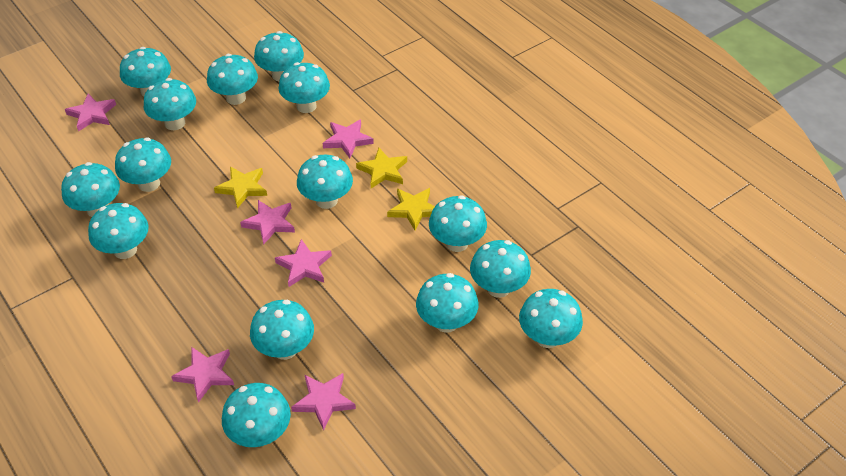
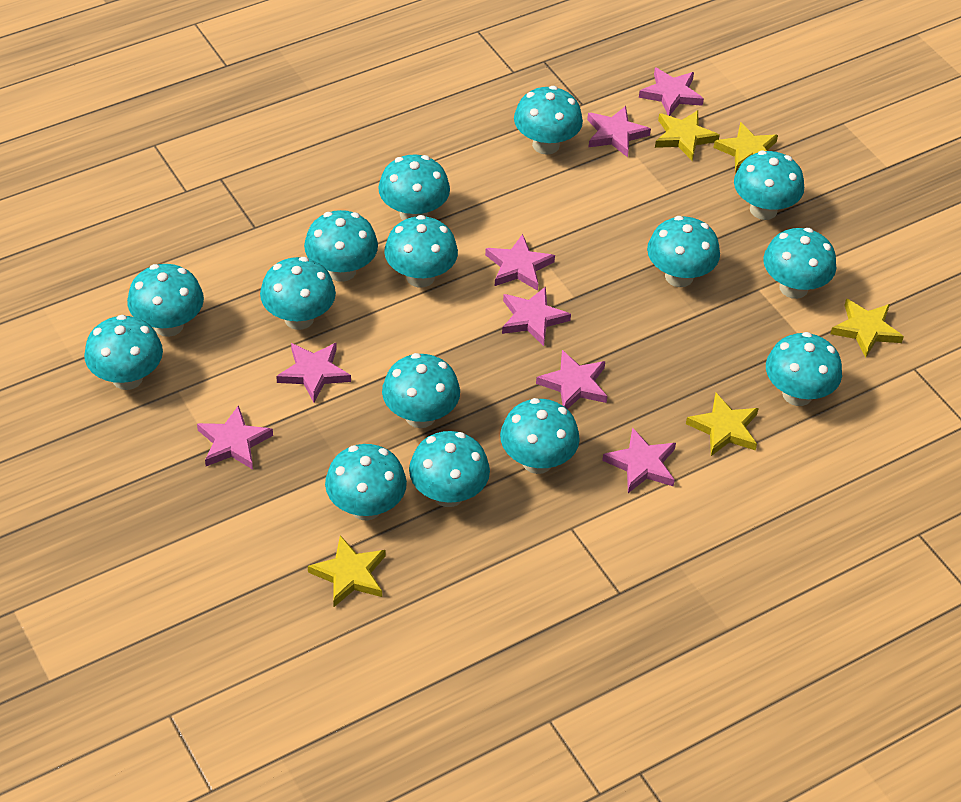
pink star: 6 -> 8
yellow star: 3 -> 5

